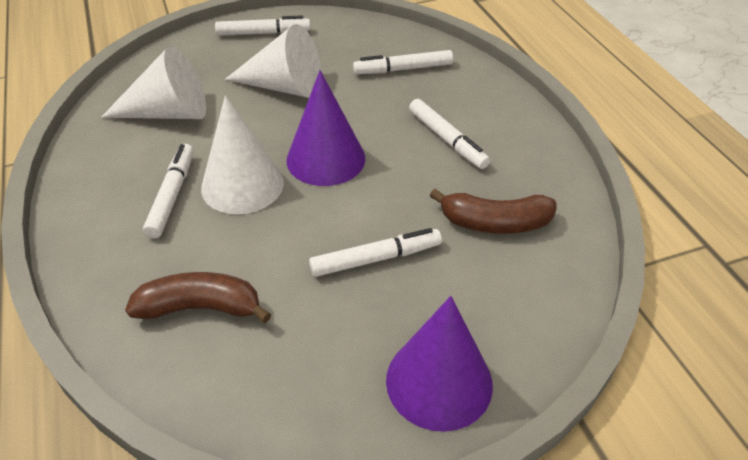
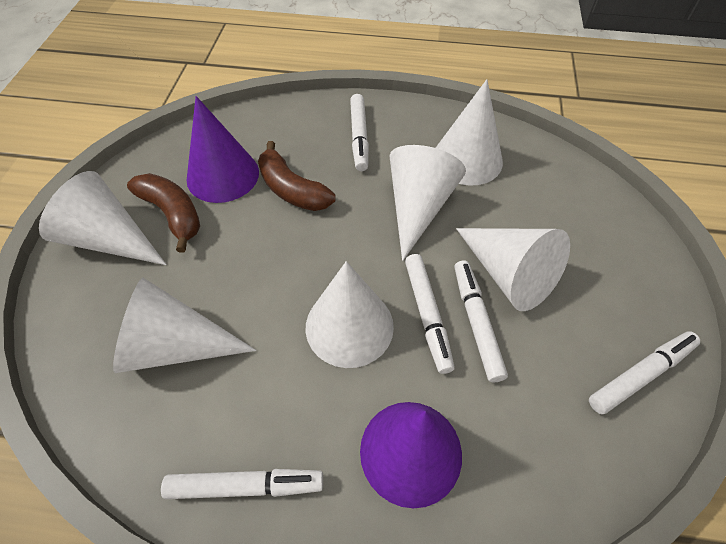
white cone: 3 -> 6

